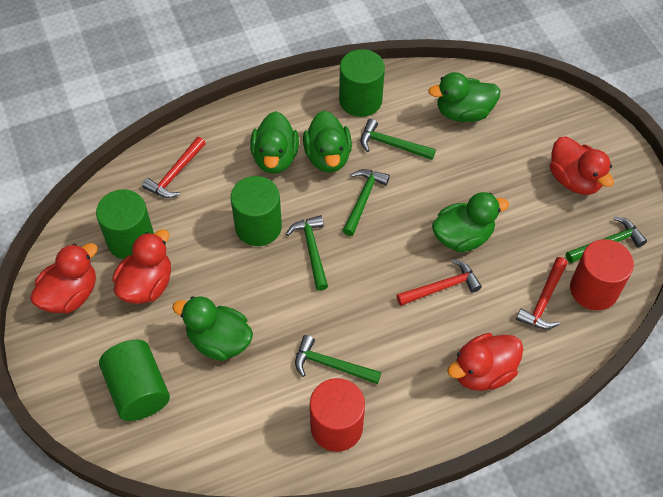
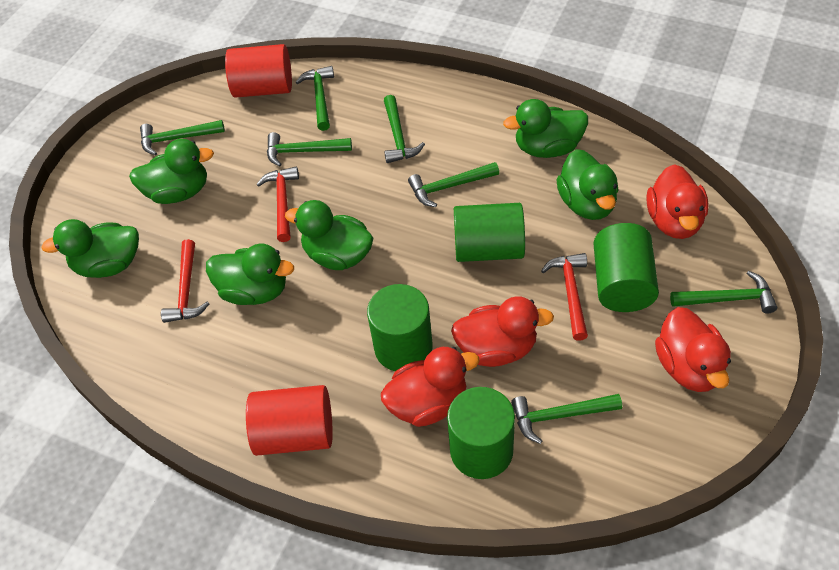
green duck: 5 -> 6
green hammer: 5 -> 7

